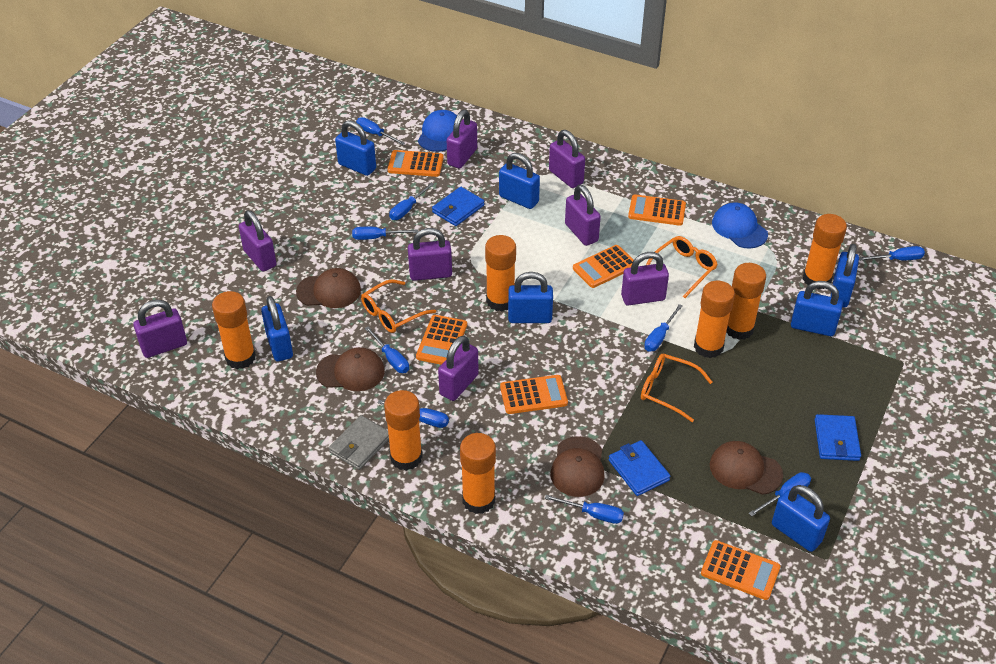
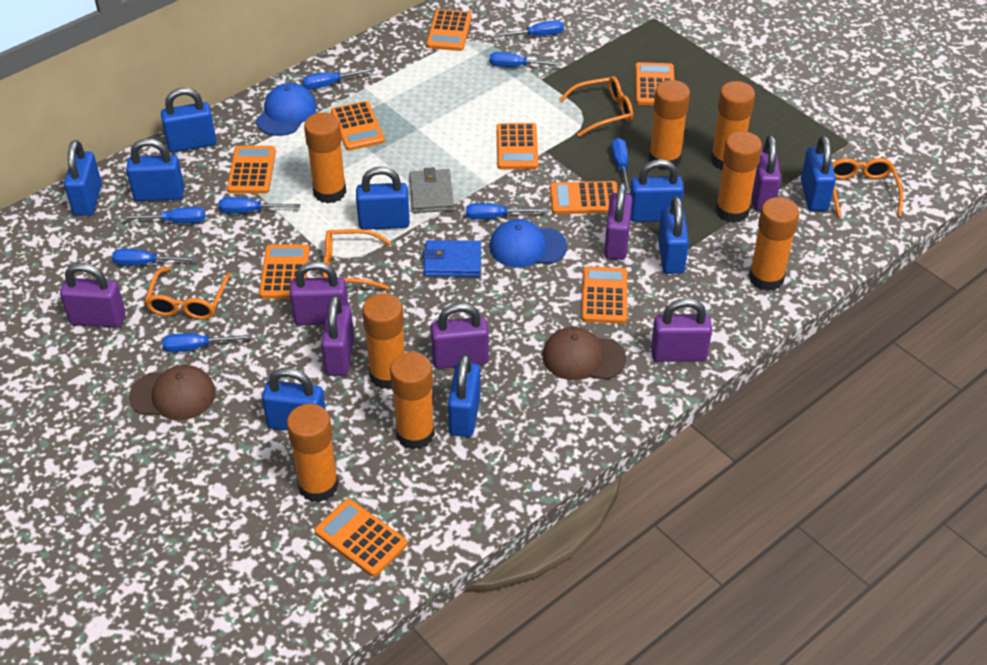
blue padlock: 7 -> 9
blue wallet: 3 -> 1
brown cap: 4 -> 2
orange calculator: 6 -> 9
orange glasses: 3 -> 4
orange glue stick: 7 -> 8
purple padlock: 8 -> 7

